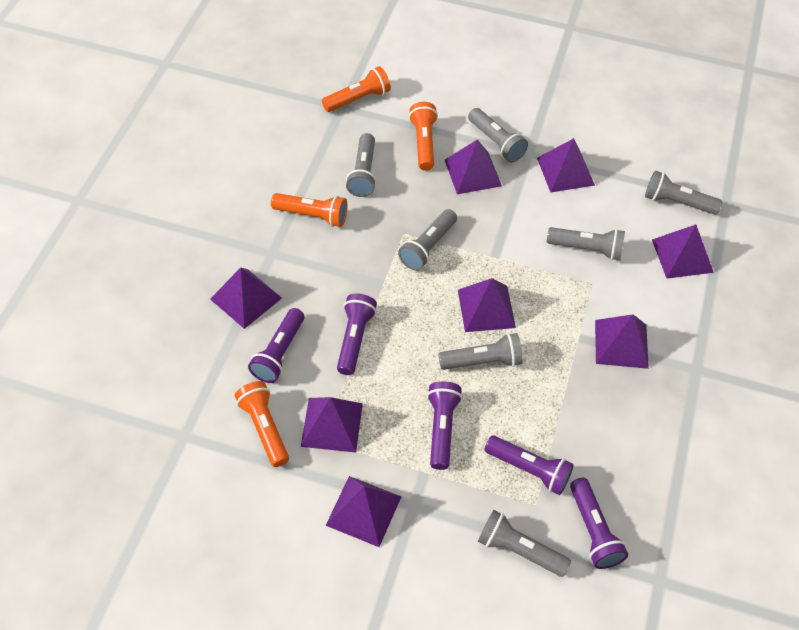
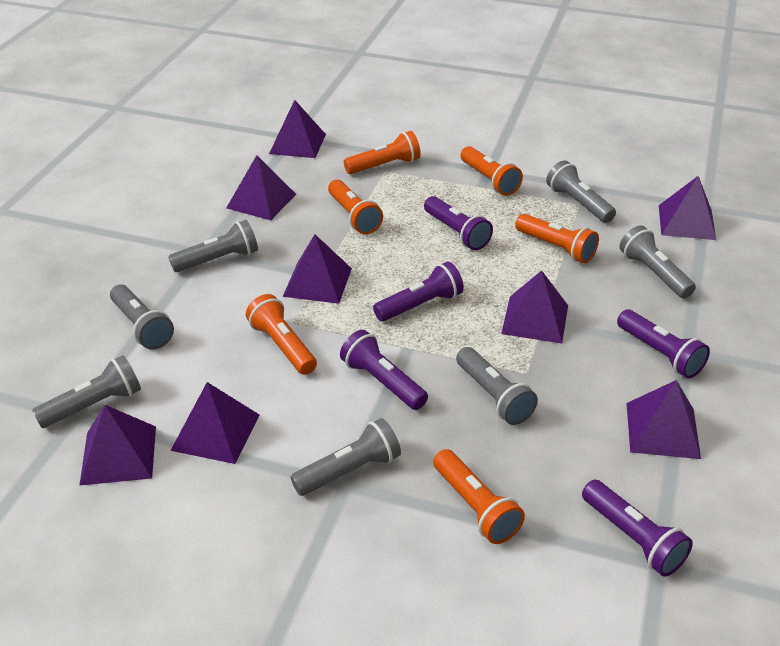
orange flashlight: 4 -> 6

